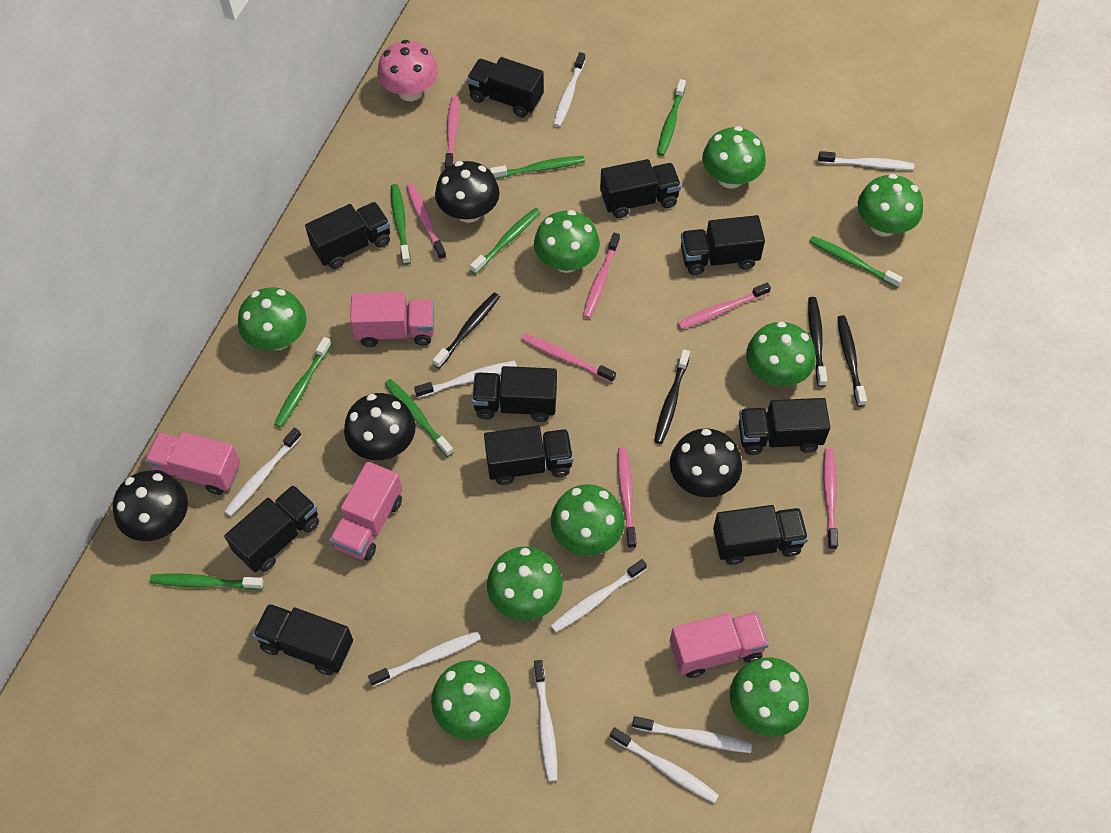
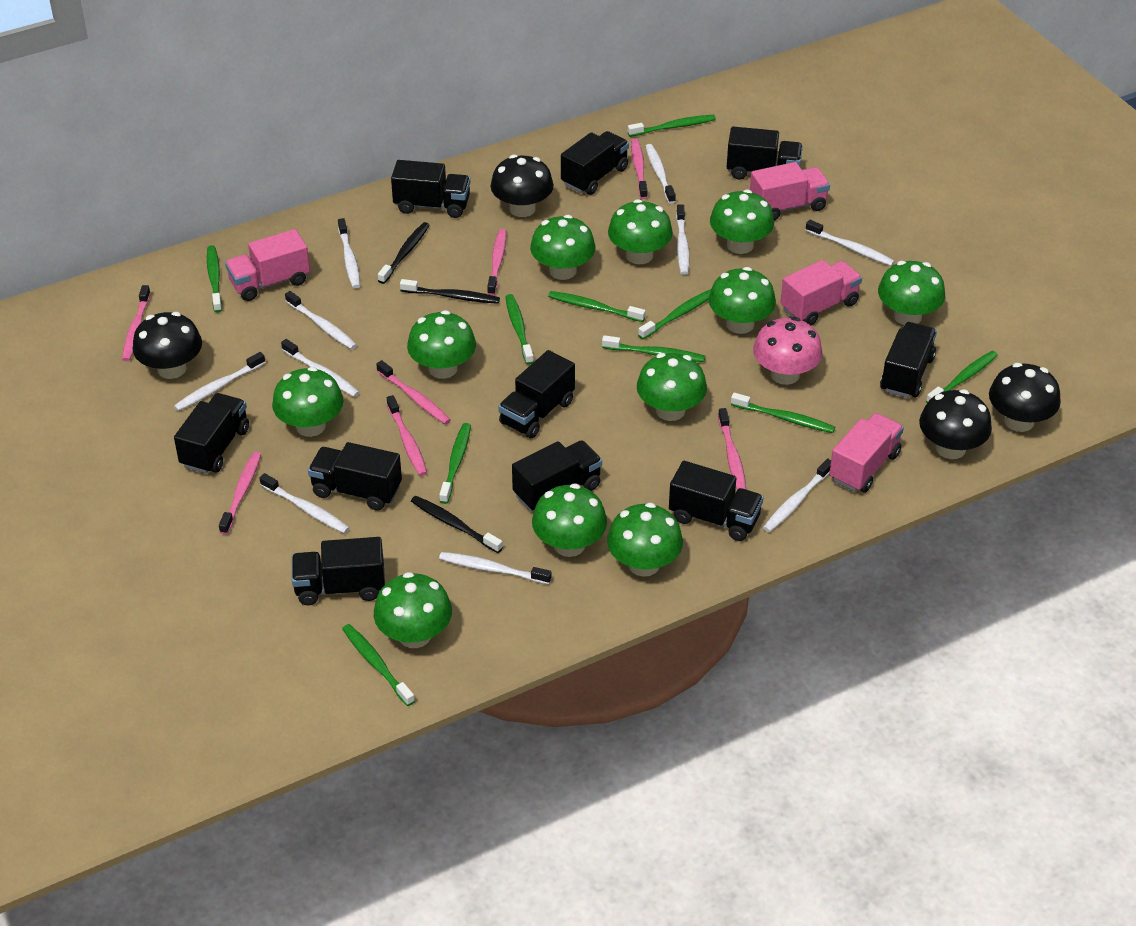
black toothbrush: 4 -> 3
green mushroom: 9 -> 11
green toothbrush: 8 -> 10
white toothbrush: 9 -> 10

